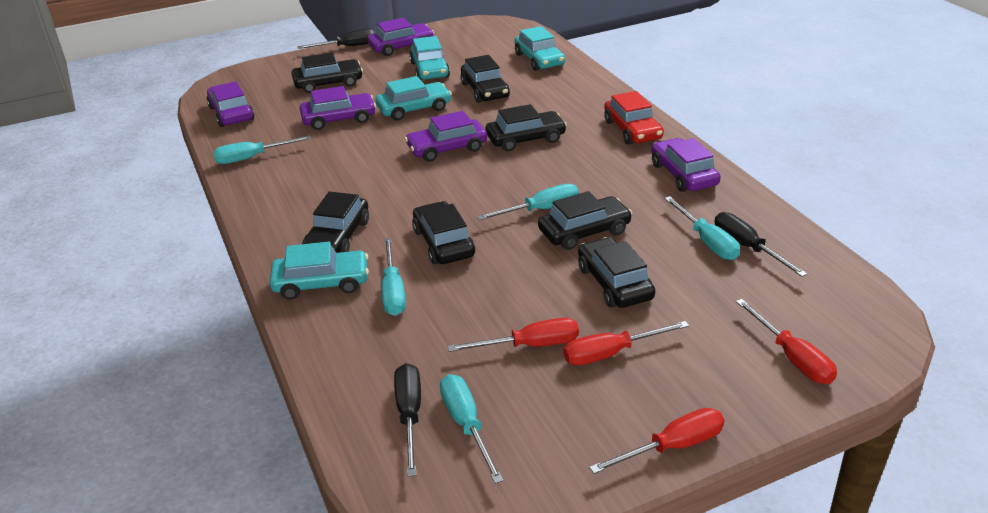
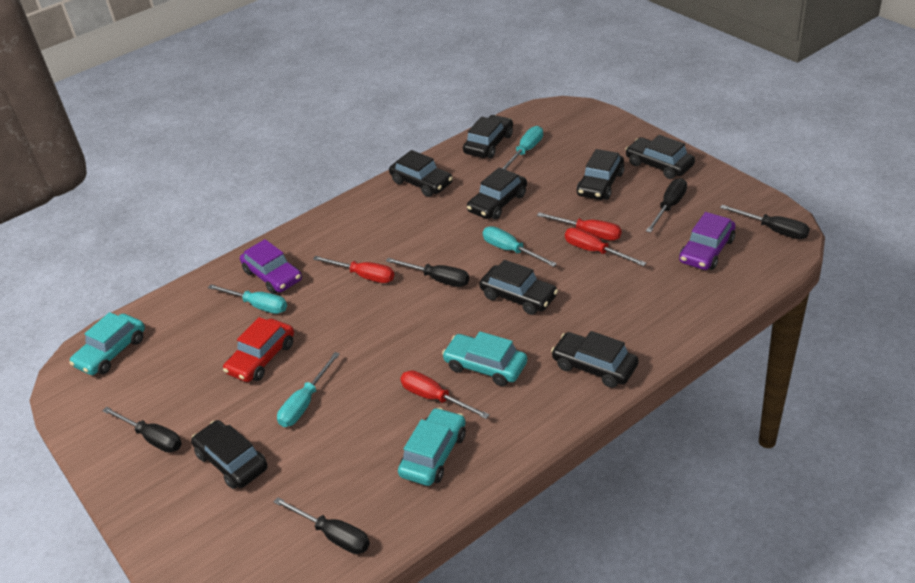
black car: 7 -> 8
black screwdriver: 3 -> 5
purple car: 5 -> 2
turquoise car: 4 -> 3
turquoise screwdriver: 5 -> 4

